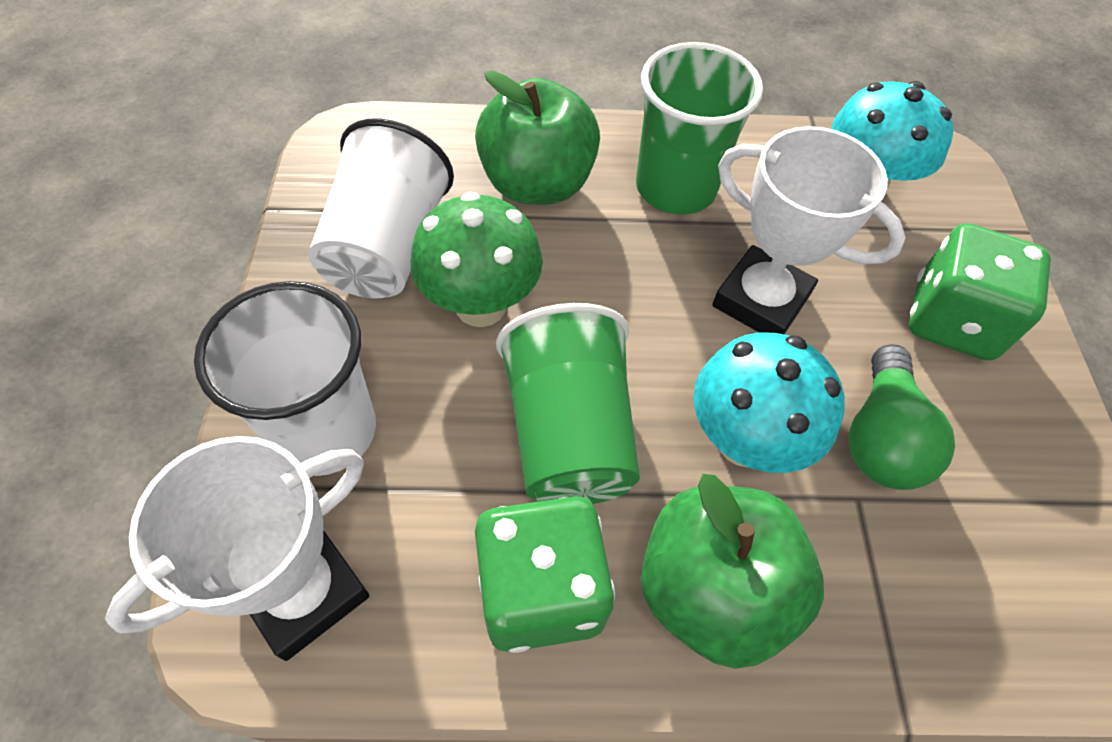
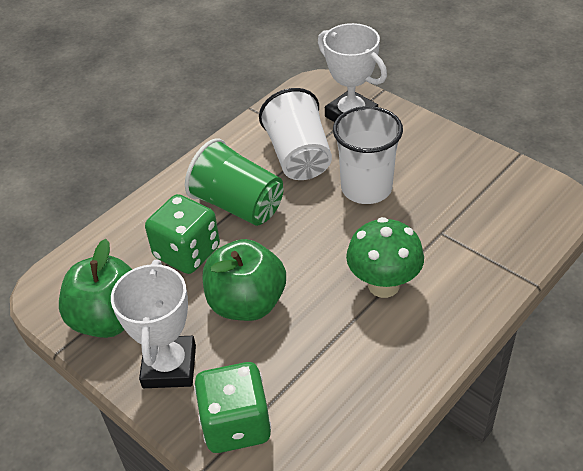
green cup: 2 -> 1
green light bulb: 1 -> 0
turquoise mushroom: 2 -> 0

